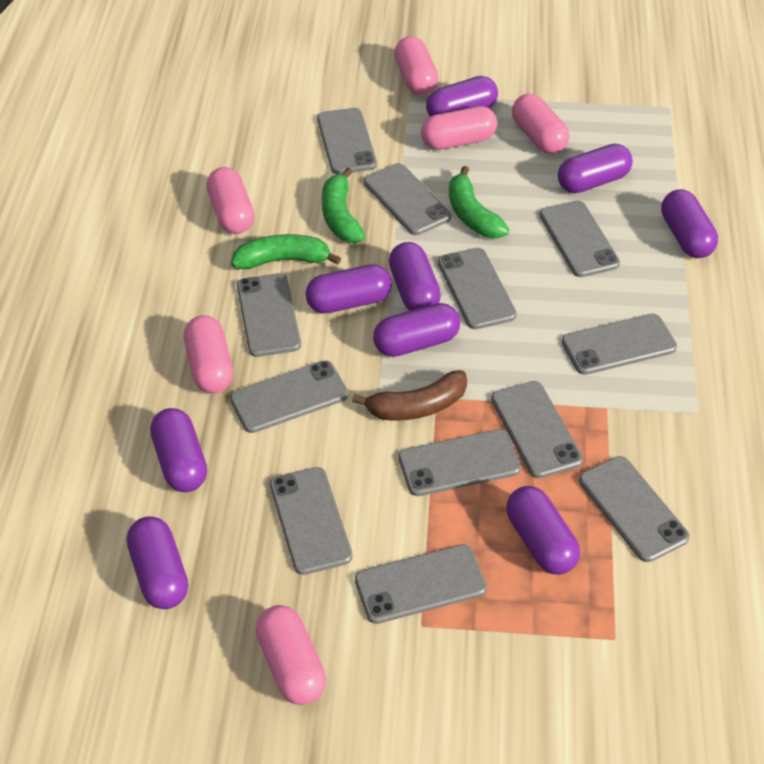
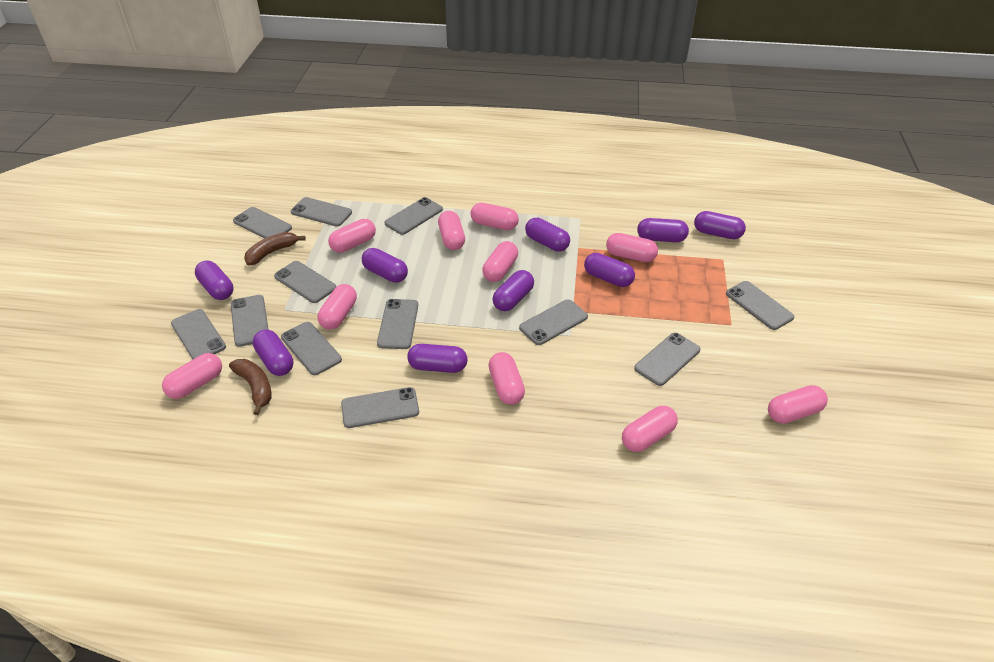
brown banana: 1 -> 2
green banana: 3 -> 0
pink capsule: 6 -> 10

